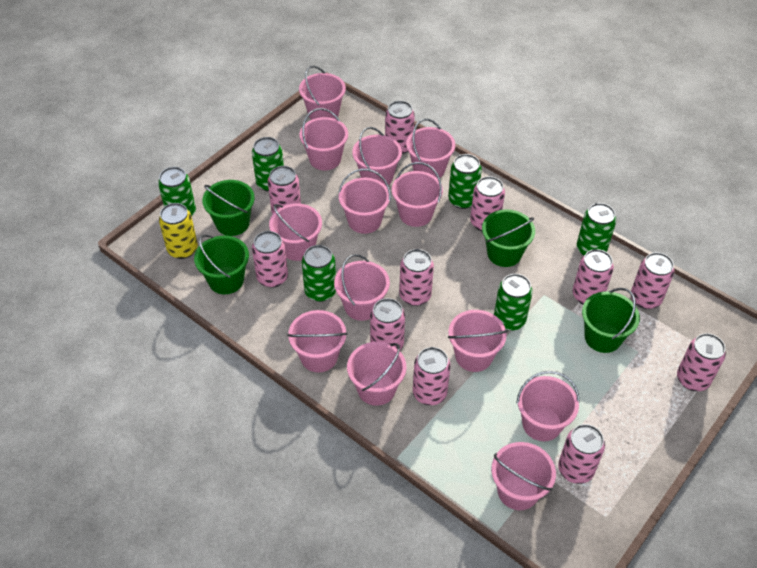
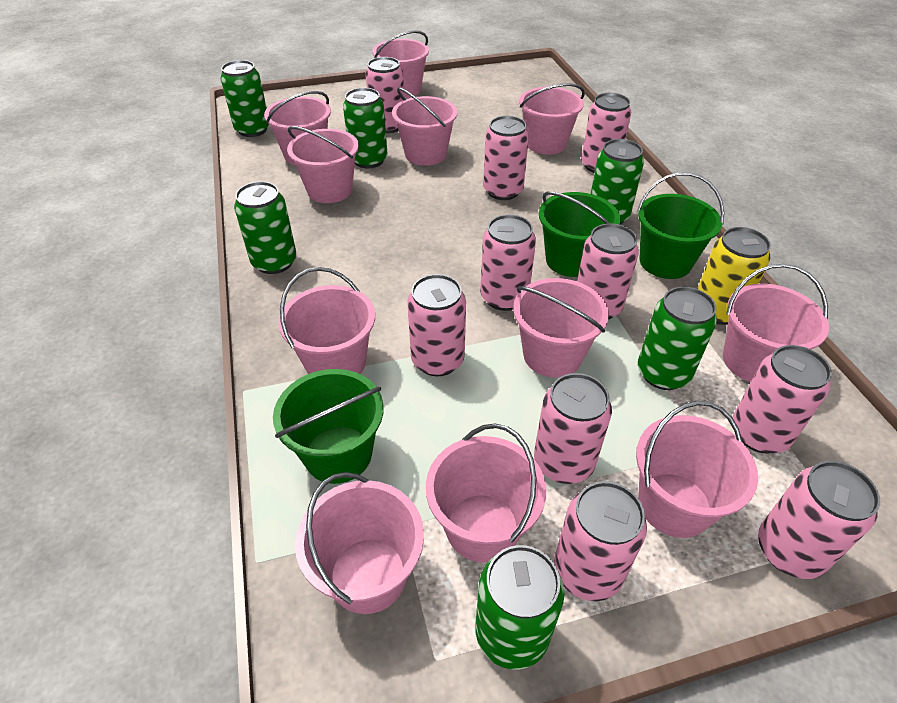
green bucket: 4 -> 3
pink bucket: 13 -> 11
pink can: 11 -> 10

